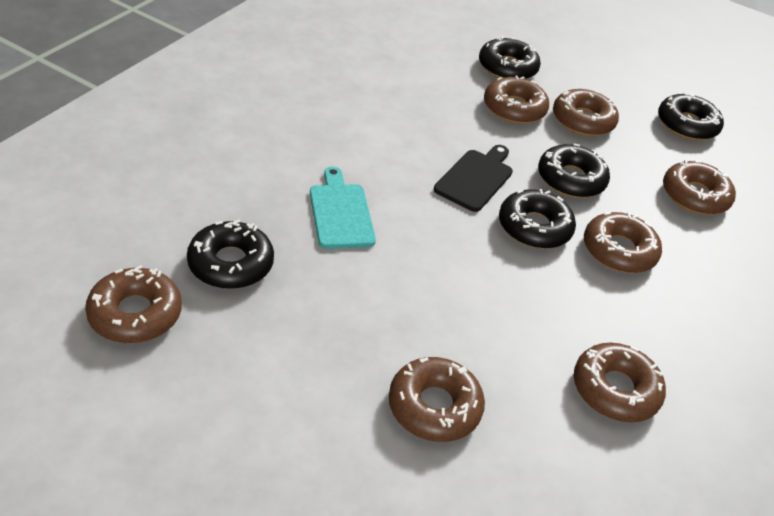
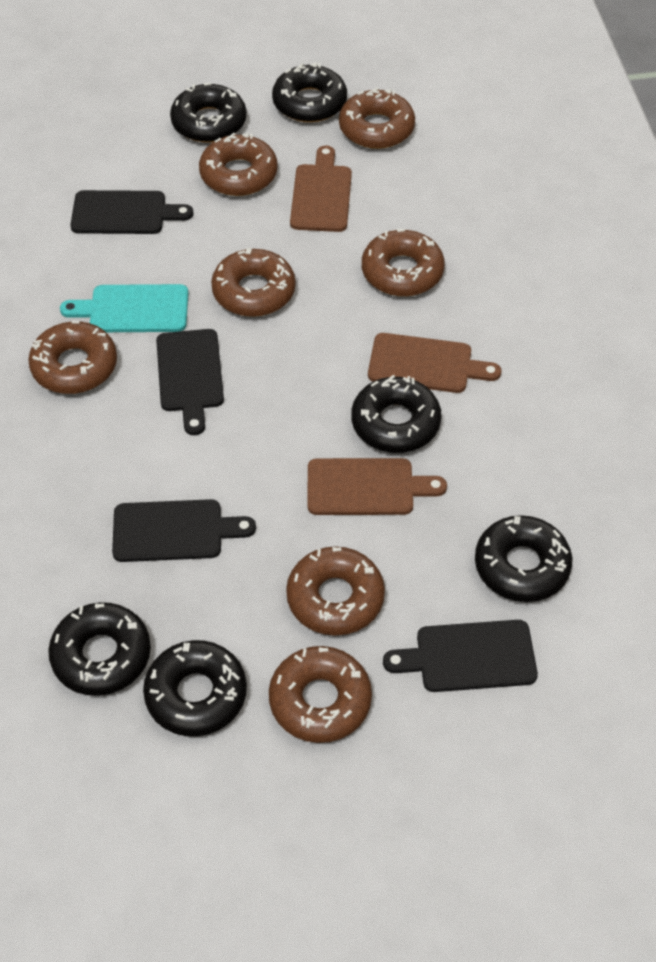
black cutting board: 1 -> 4
black donut: 5 -> 6
brown cutting board: 0 -> 3

